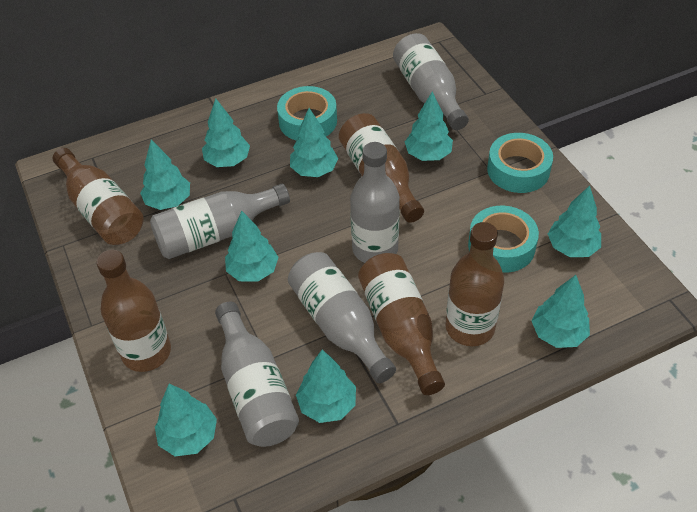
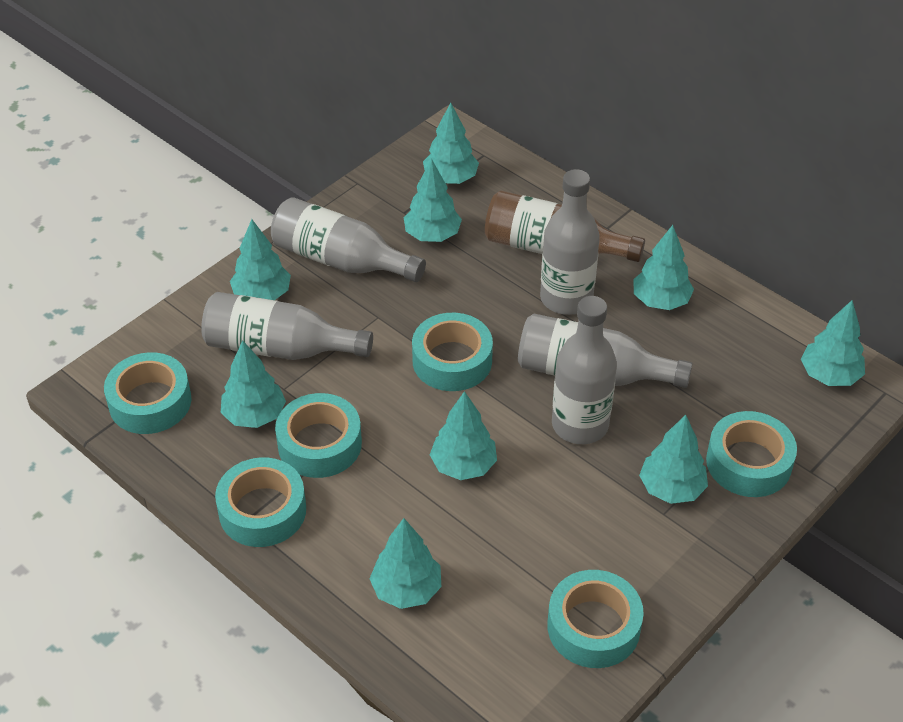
brown bottle: 5 -> 1
turquoise tape: 3 -> 6

